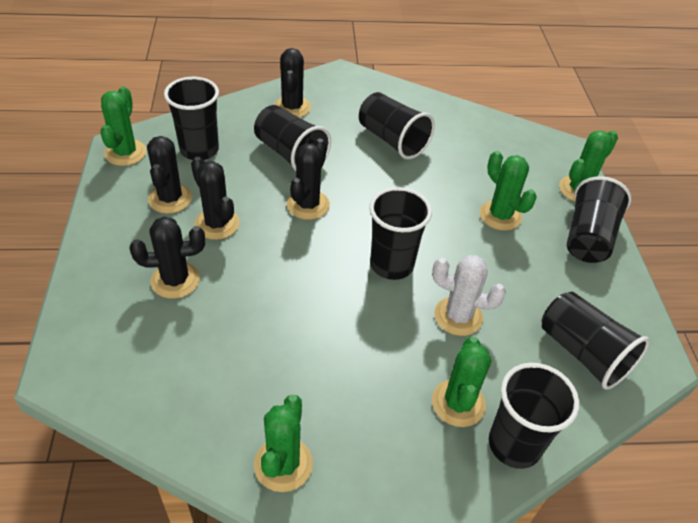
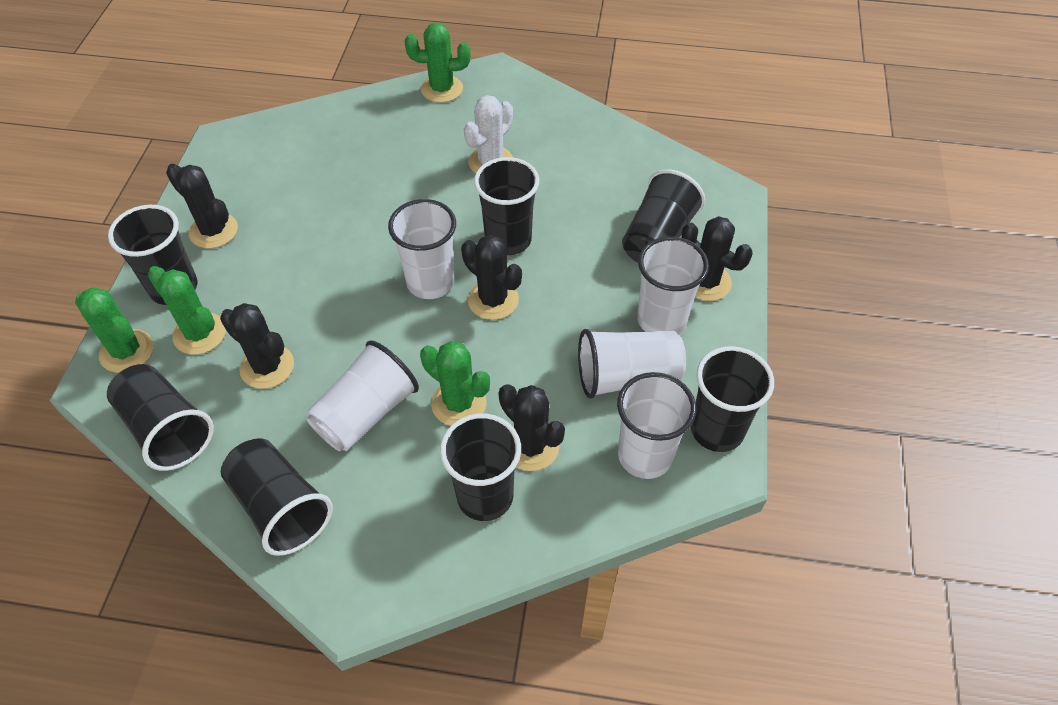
green cactus: 5 -> 4
white cup: 0 -> 5

